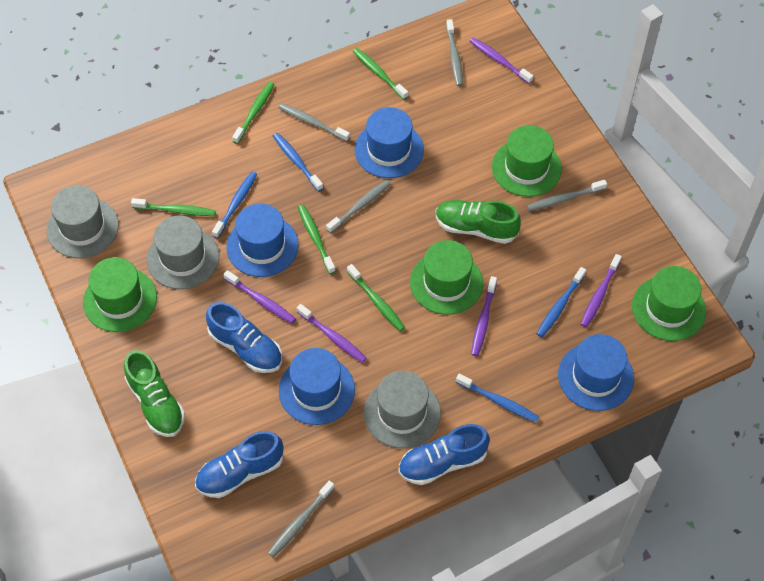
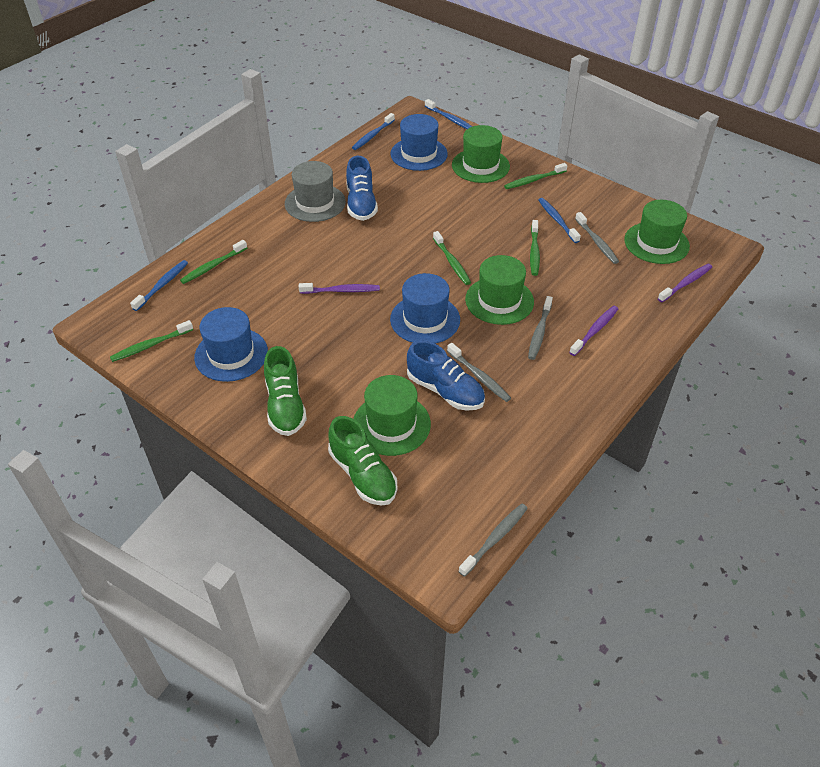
blue hat: 4 -> 3
blue shoe: 3 -> 2
grey hat: 3 -> 1
grey toothbrush: 5 -> 4
purple toothbrush: 5 -> 3

